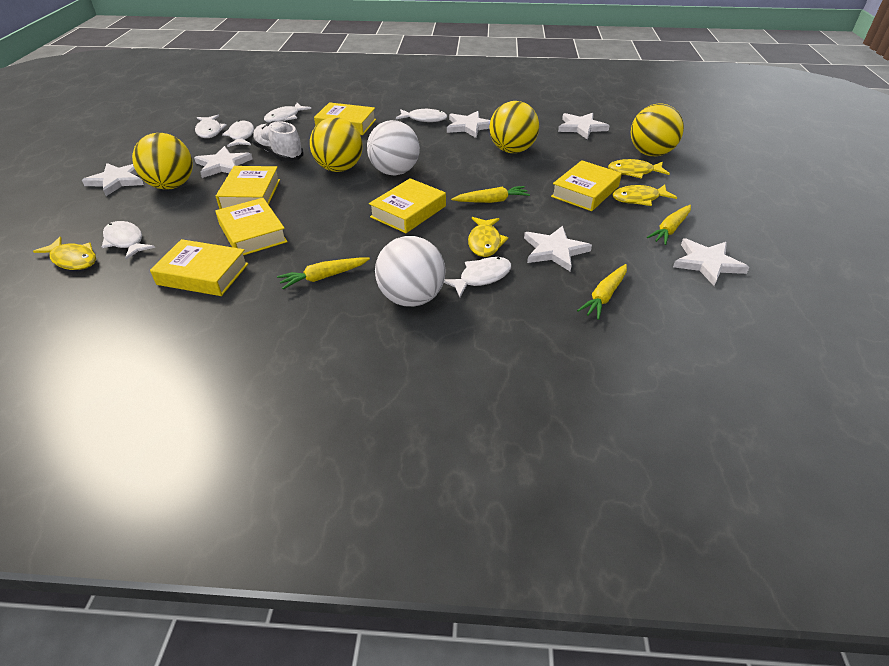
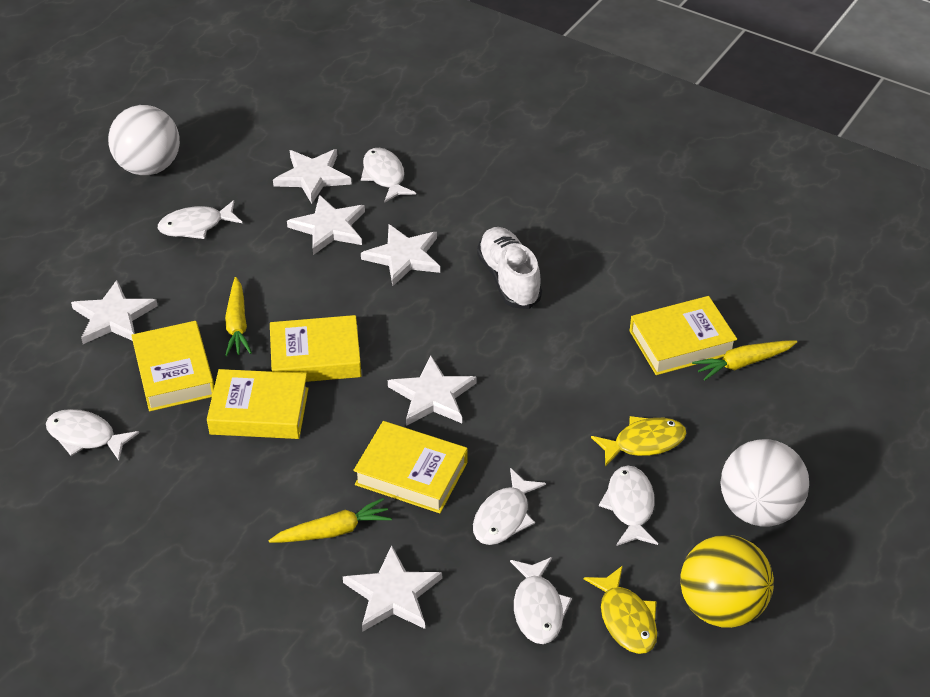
yellow ball: 4 -> 1
yellow book: 6 -> 5
yellow carrot: 4 -> 3
yellow fish: 4 -> 2

